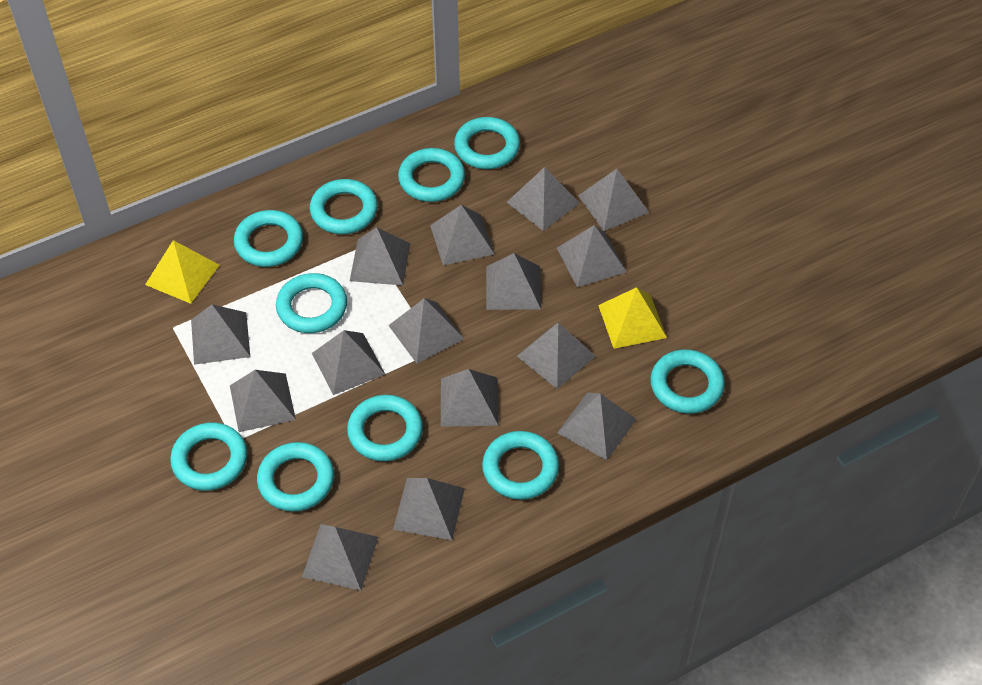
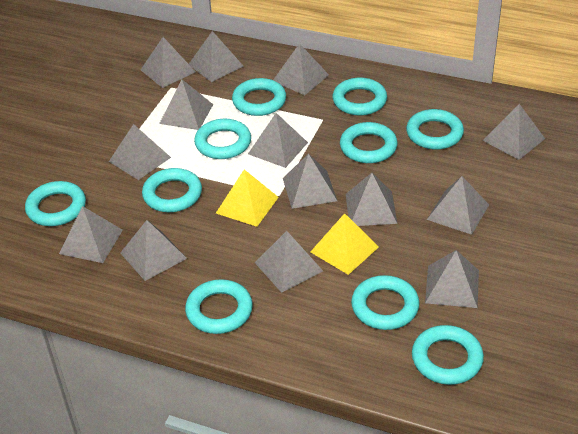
grey pyramid: 15 -> 14

